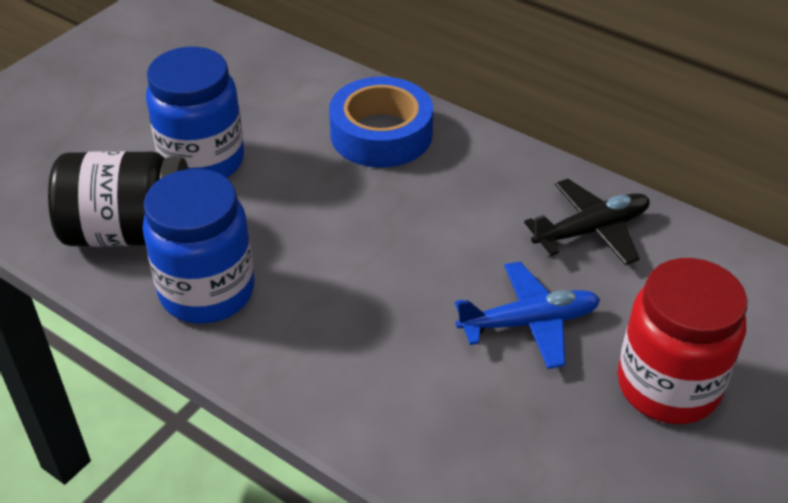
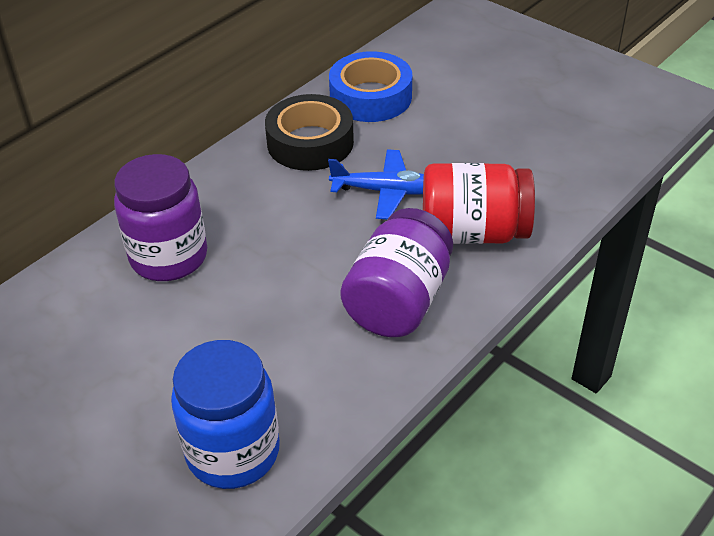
black jar: 1 -> 0
black plane: 1 -> 0
black tape: 0 -> 1
blue jar: 2 -> 1
purple jar: 0 -> 2

